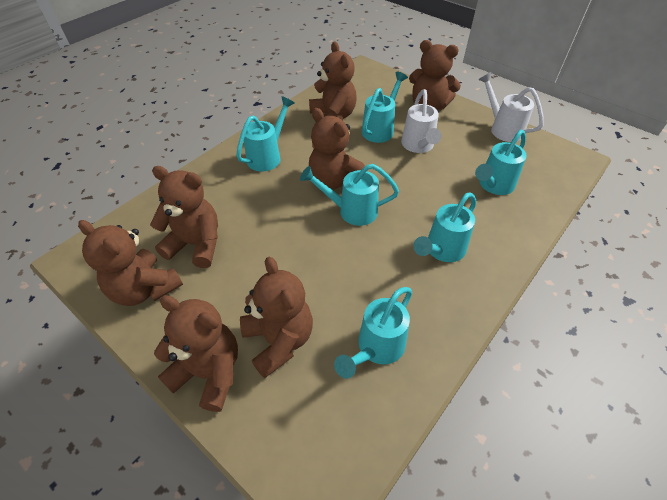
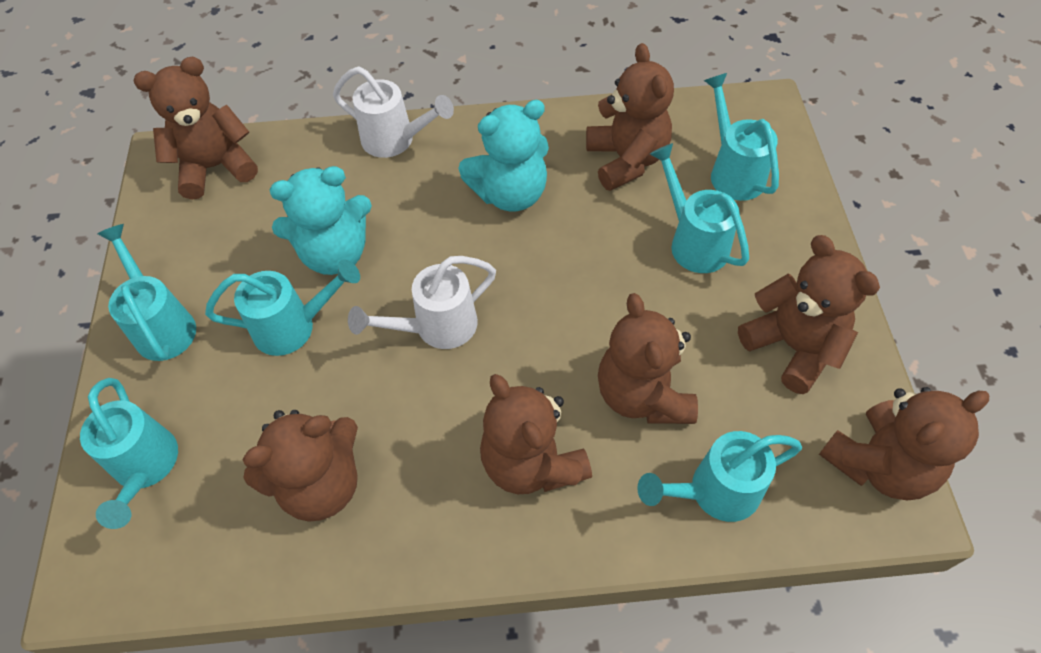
turquoise teddy bear: 0 -> 2

